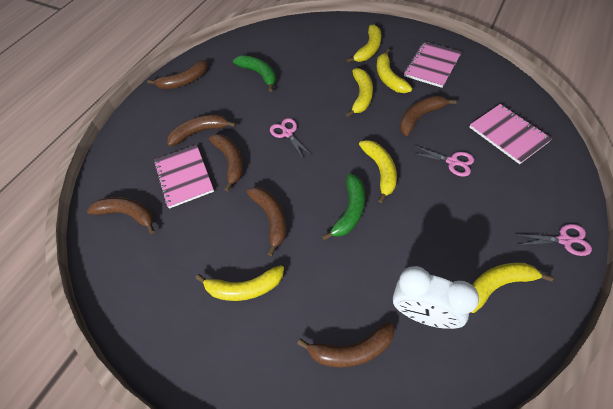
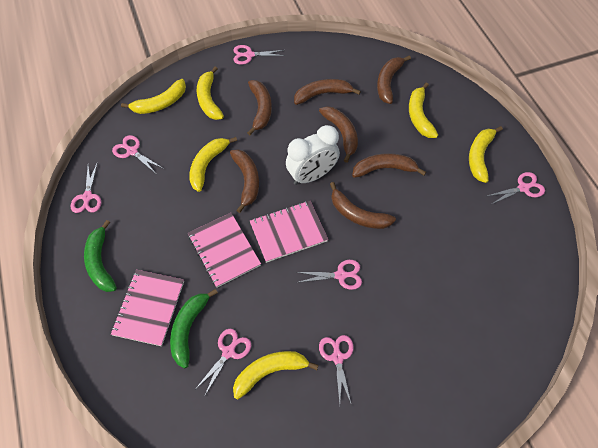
pink scissors: 3 -> 7

